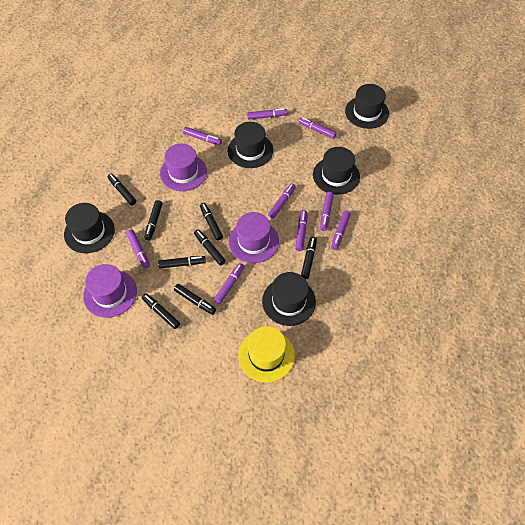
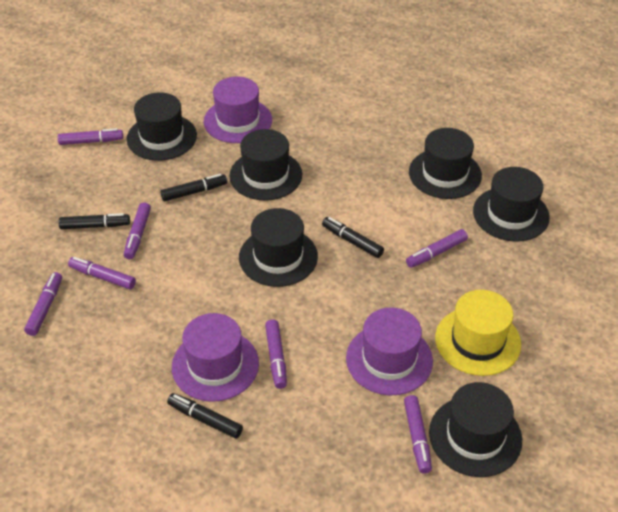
black hat: 5 -> 6
black marker: 8 -> 4
purple marker: 9 -> 7

